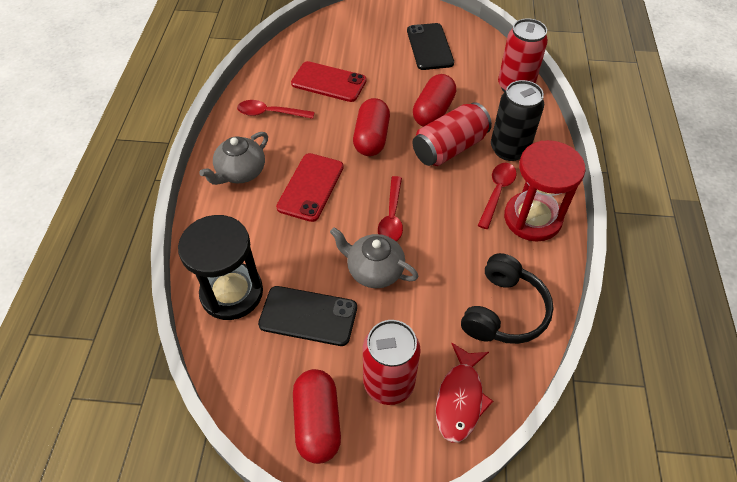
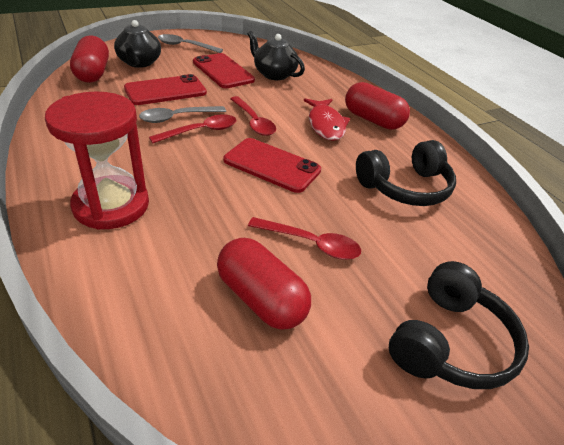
black can: 1 -> 0
black headphones: 1 -> 2
black hourglass: 1 -> 0
black phone: 2 -> 0
black teapot: 0 -> 2
grey spoon: 0 -> 2
grey teapot: 2 -> 0
red can: 3 -> 0
red phone: 2 -> 3

